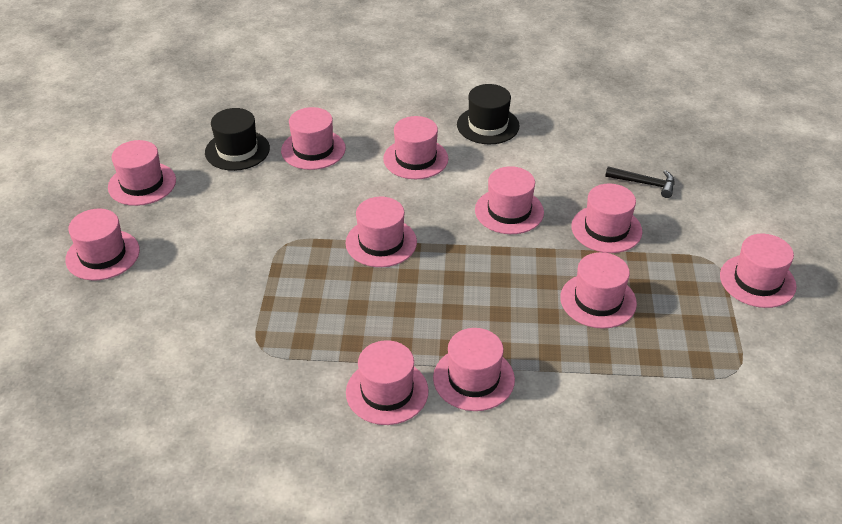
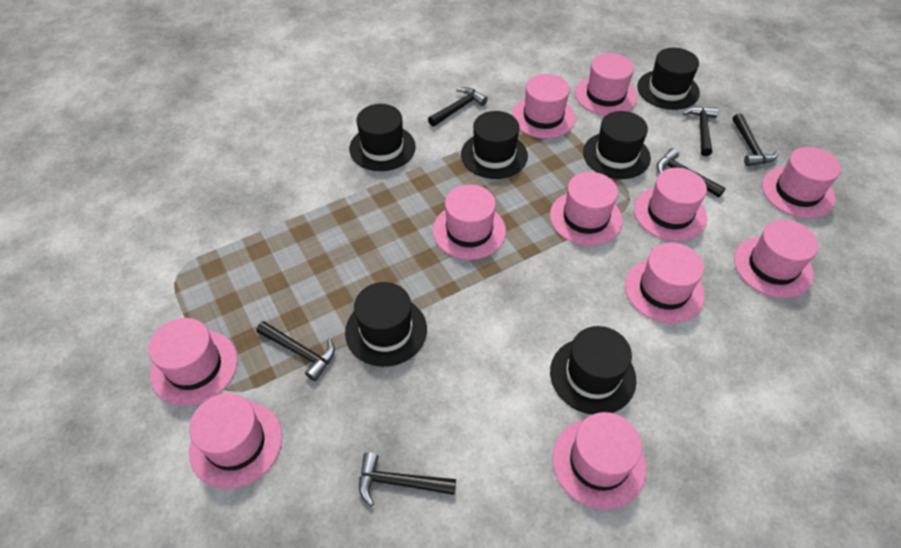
black hammer: 1 -> 6
black hat: 2 -> 6

